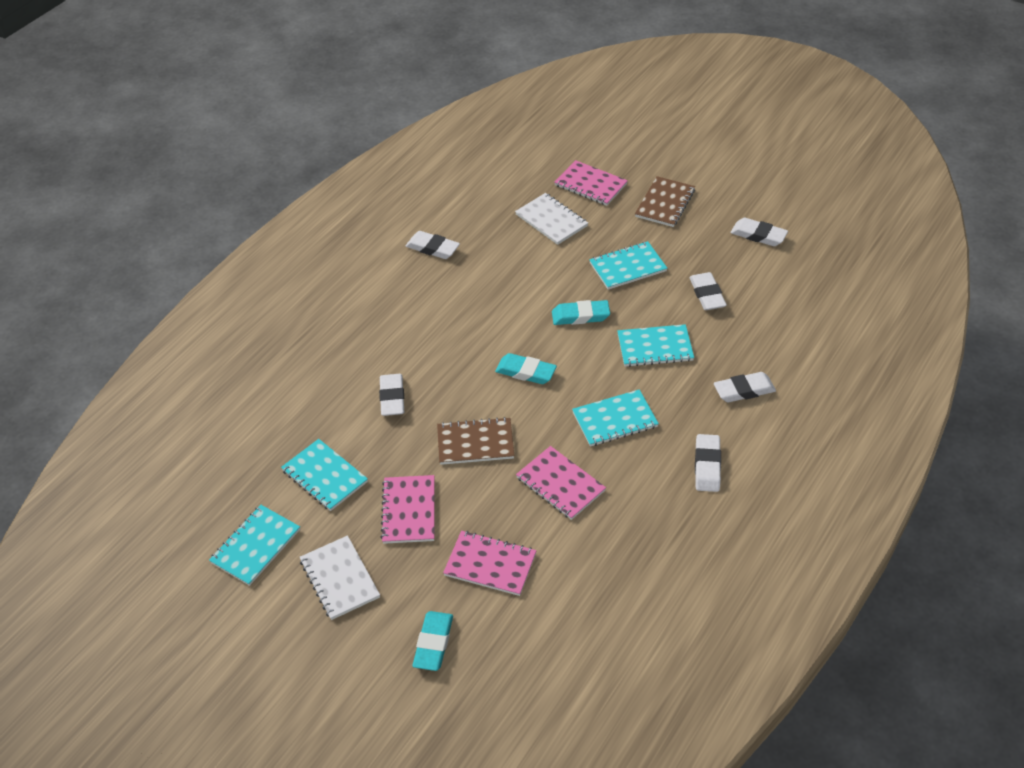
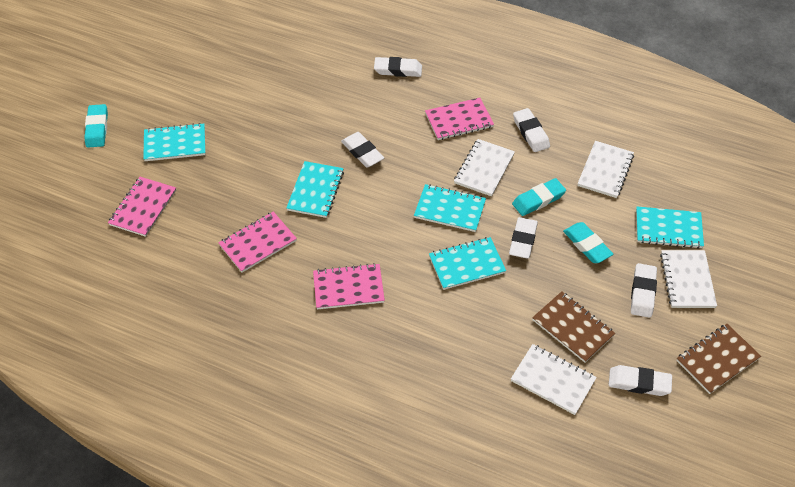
white notebook: 2 -> 4

